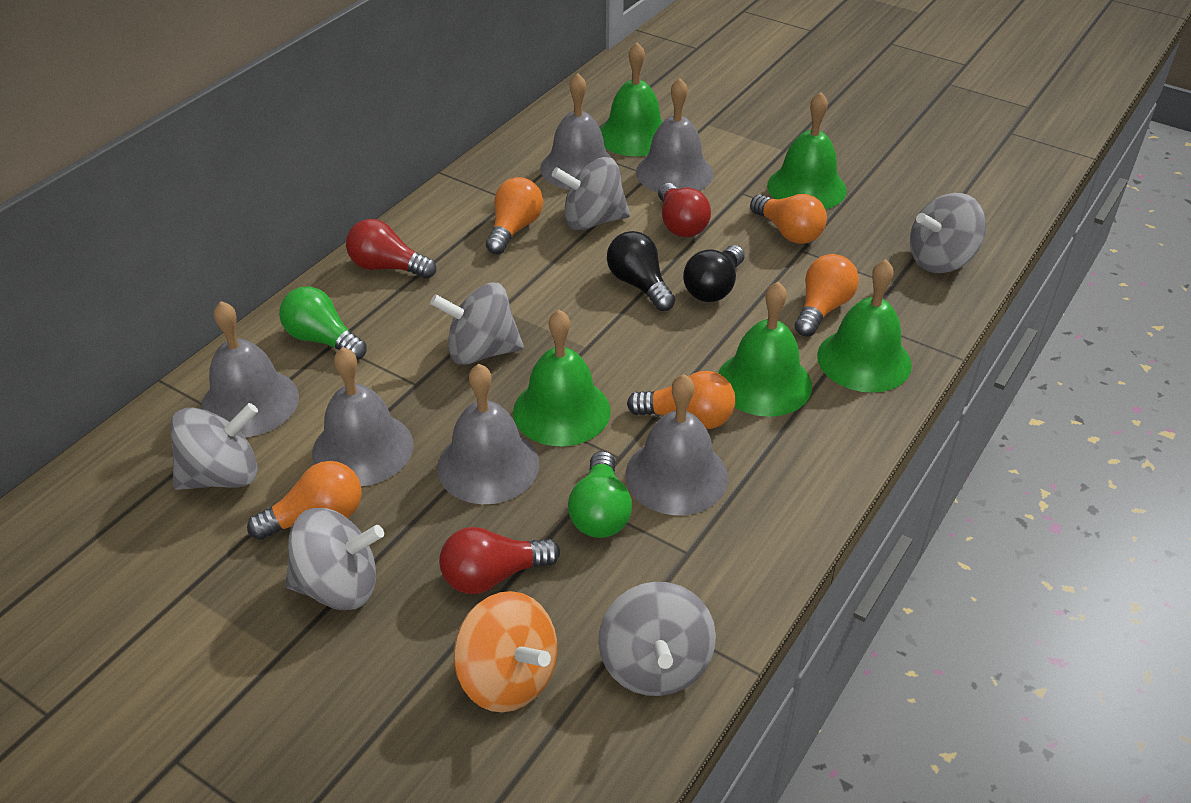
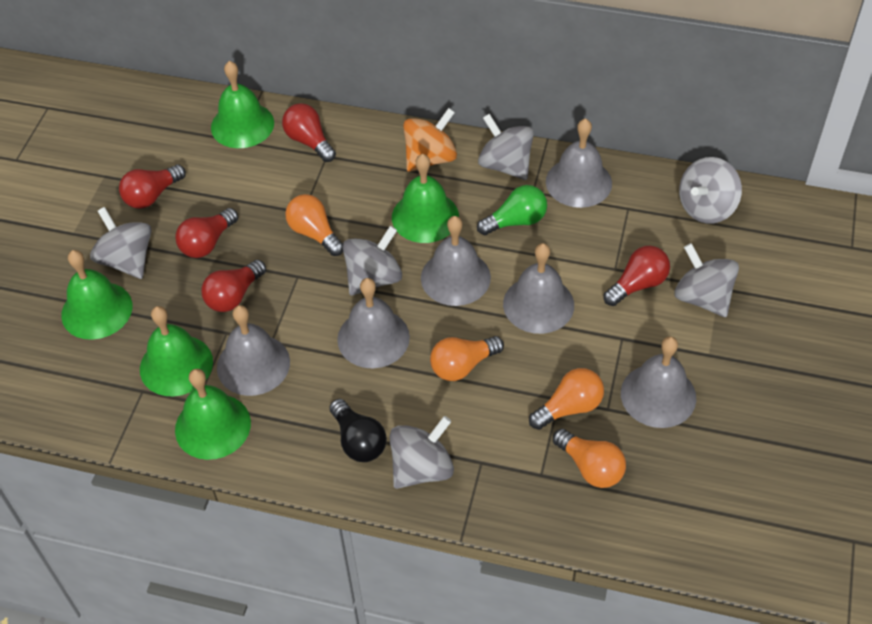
black light bulb: 2 -> 1
green light bulb: 2 -> 1
orange light bulb: 5 -> 4
red light bulb: 3 -> 5

